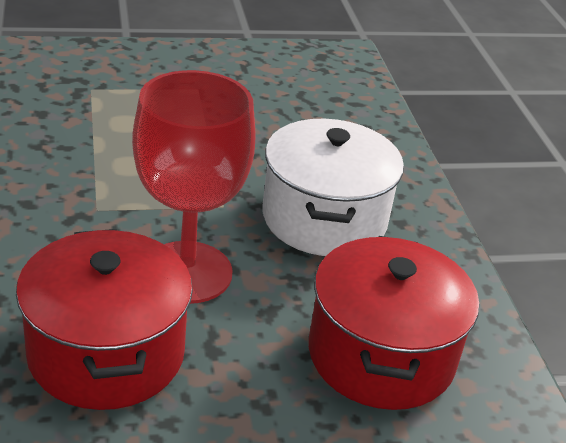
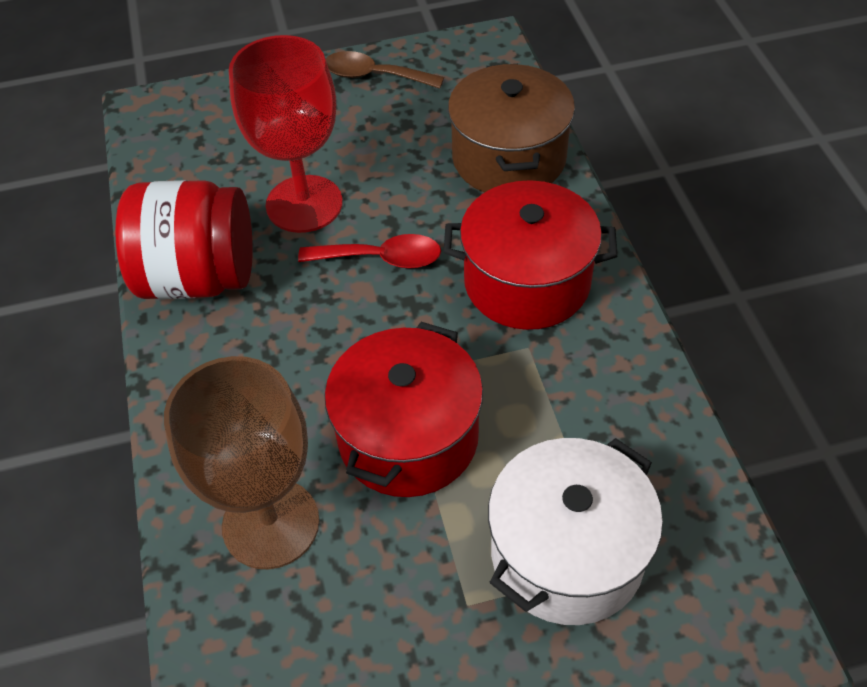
brown goblet: 0 -> 1
brown pot: 0 -> 1
brown spoon: 0 -> 1
red jar: 0 -> 1
red spoon: 0 -> 1

